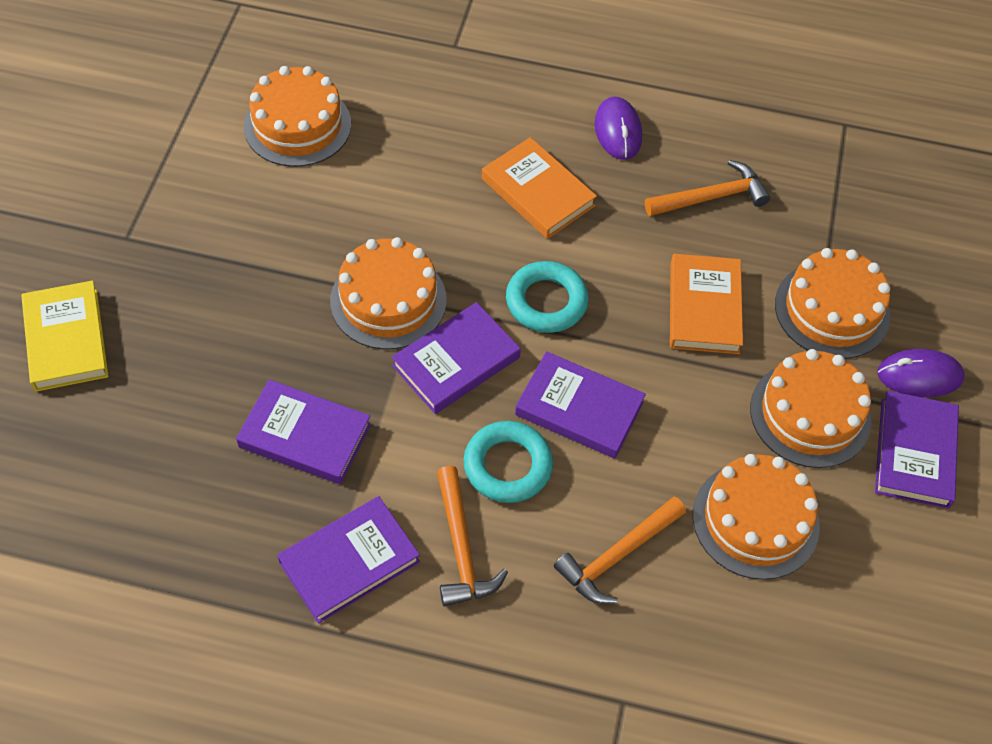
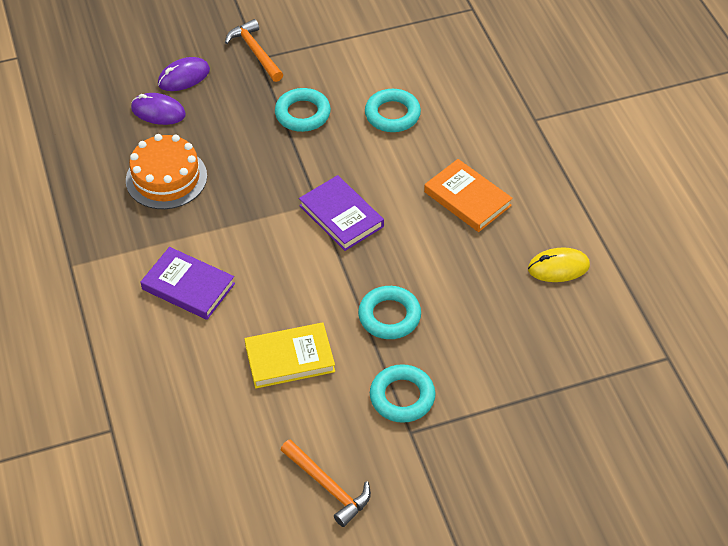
orange book: 2 -> 1
orange cake: 5 -> 1
orange hammer: 3 -> 2
purple book: 5 -> 2
turquoise ring: 2 -> 4
yellow mouse: 0 -> 1

